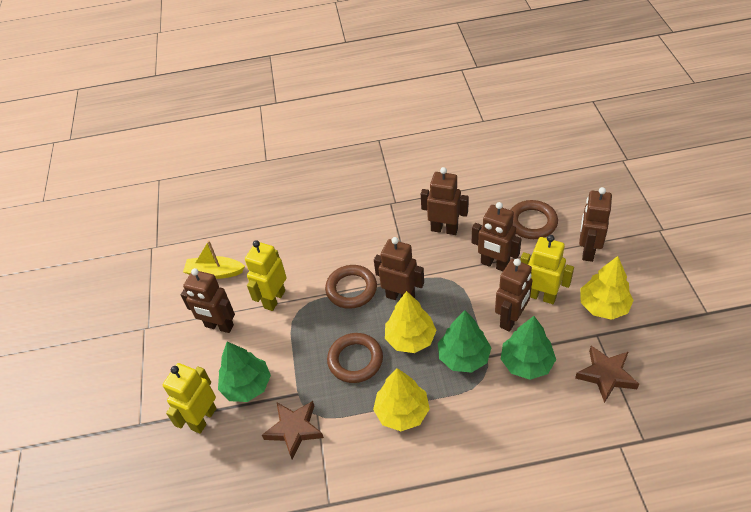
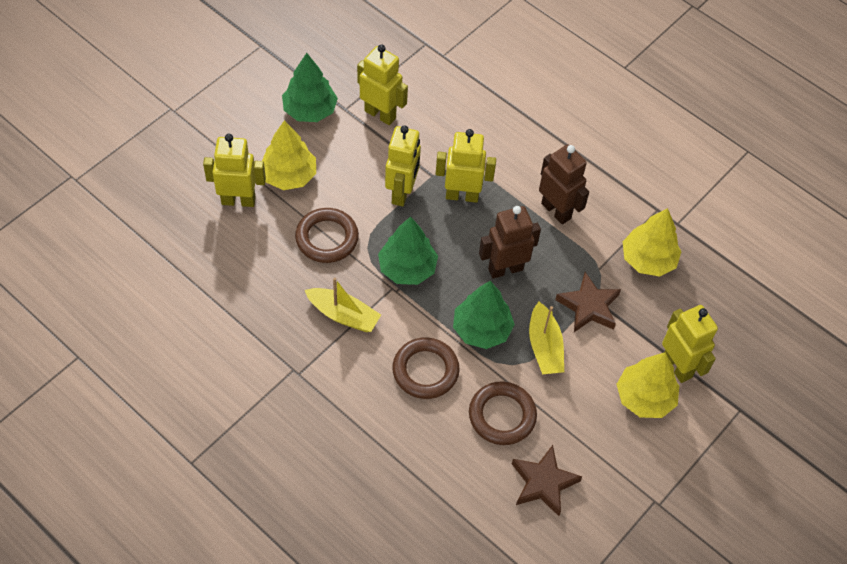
brown robot: 6 -> 2
yellow boat: 1 -> 2
yellow robot: 3 -> 5

